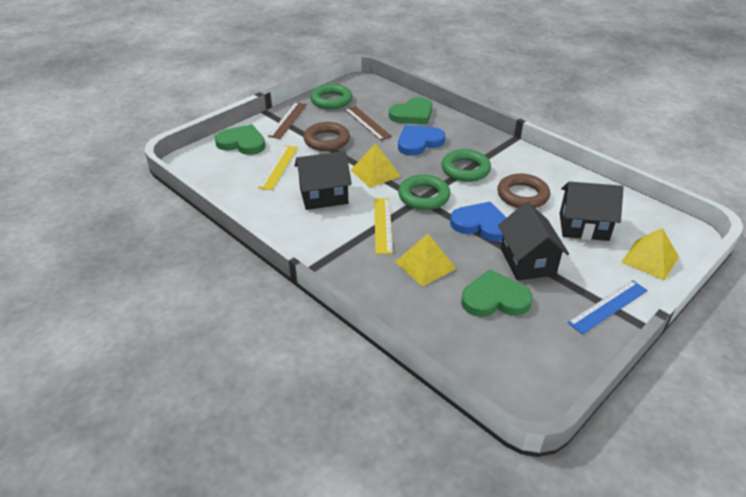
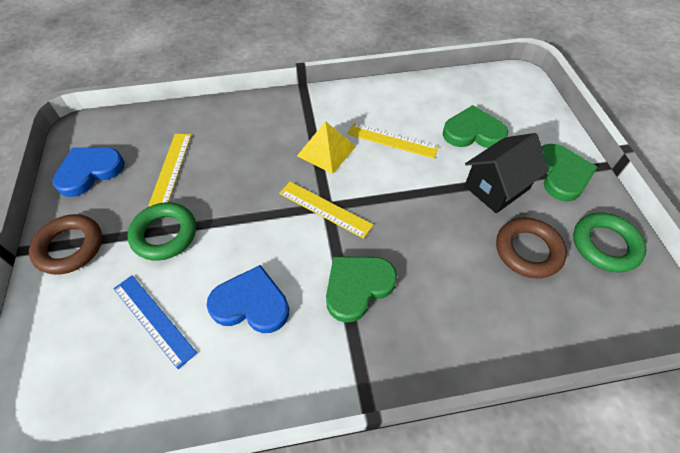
black house: 3 -> 1
brown ruler: 2 -> 0
green ring: 3 -> 2
yellow pyramid: 3 -> 1
yellow ruler: 2 -> 3

